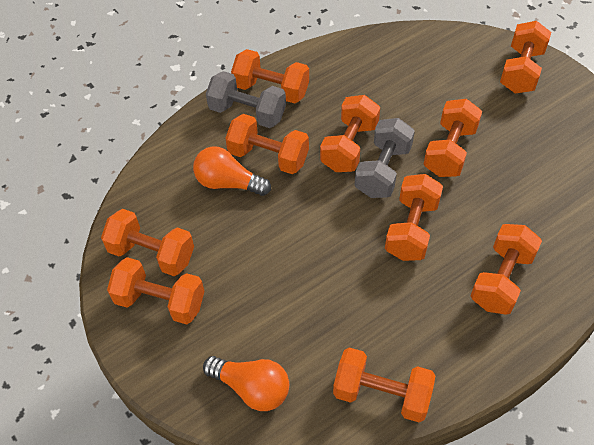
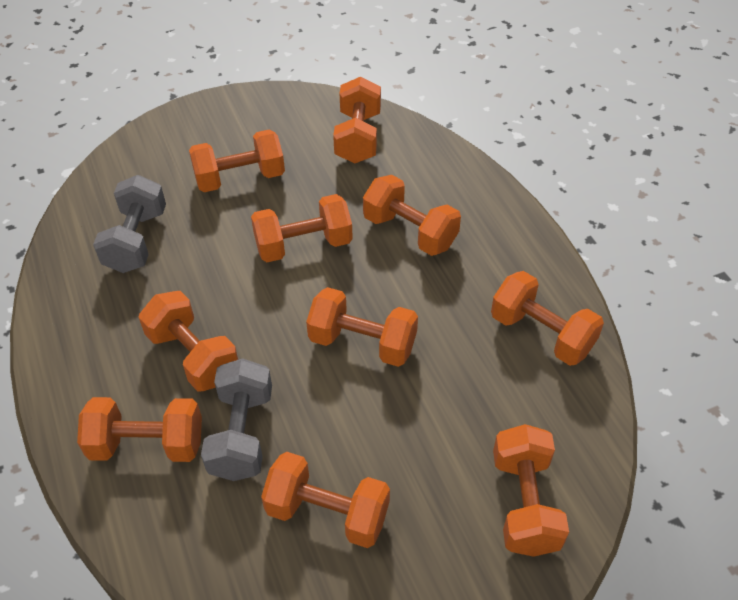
orange light bulb: 2 -> 0

